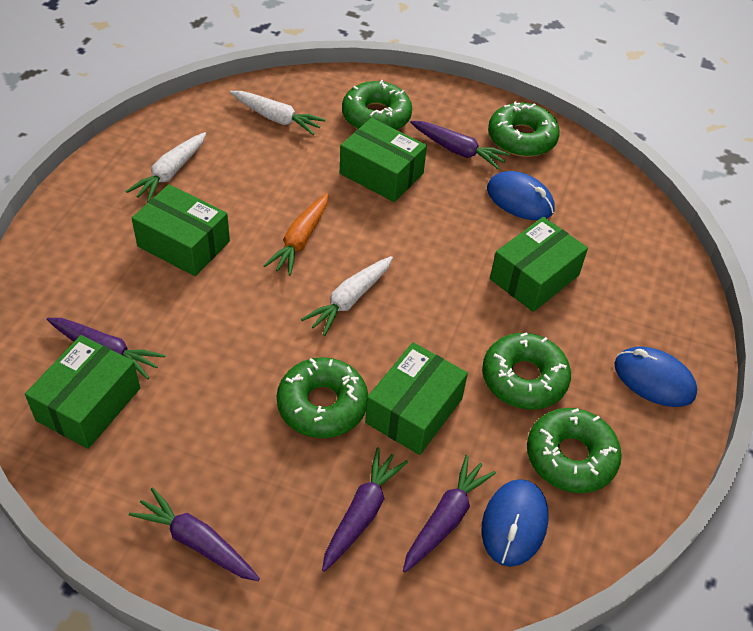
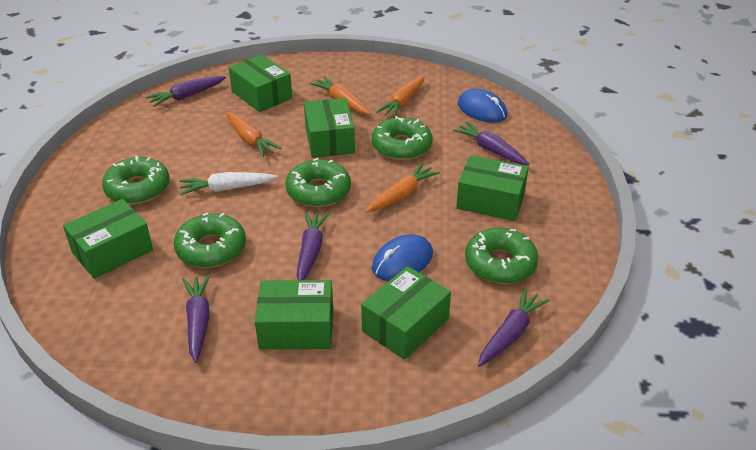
blue mouse: 3 -> 2
green box: 5 -> 6
orange carrot: 1 -> 4
white carrot: 3 -> 1

